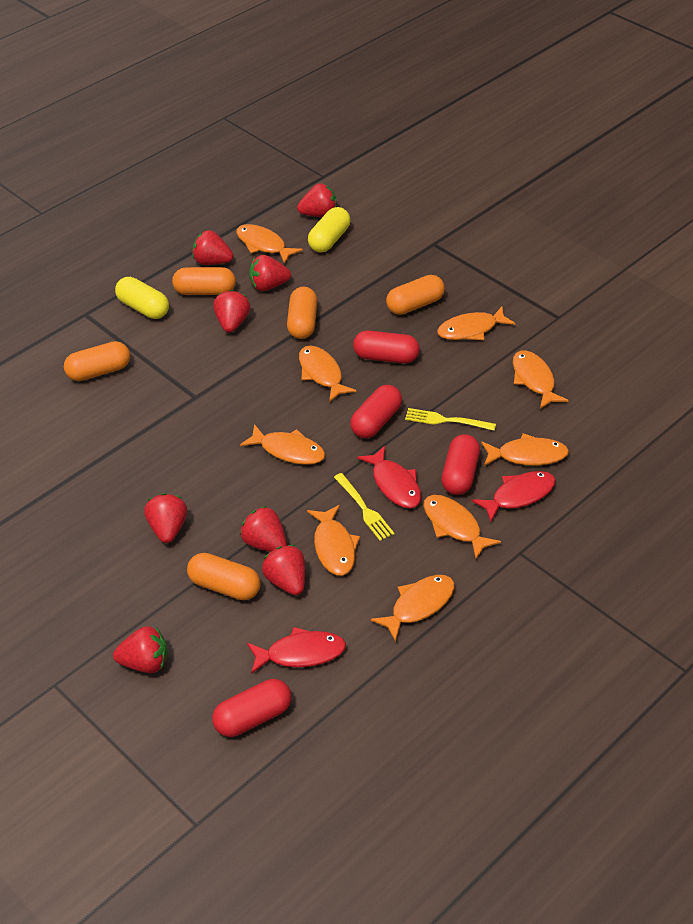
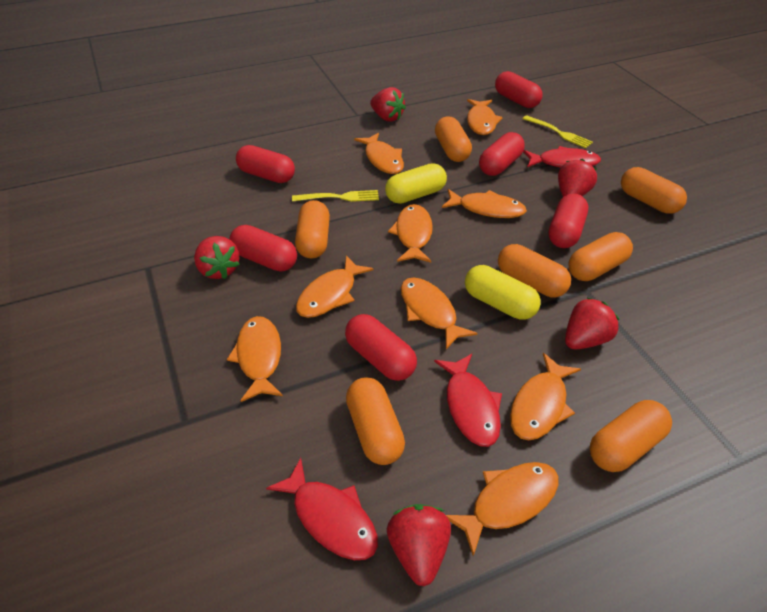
orange capsule: 5 -> 7
red capsule: 4 -> 6
red strawberry: 8 -> 5

